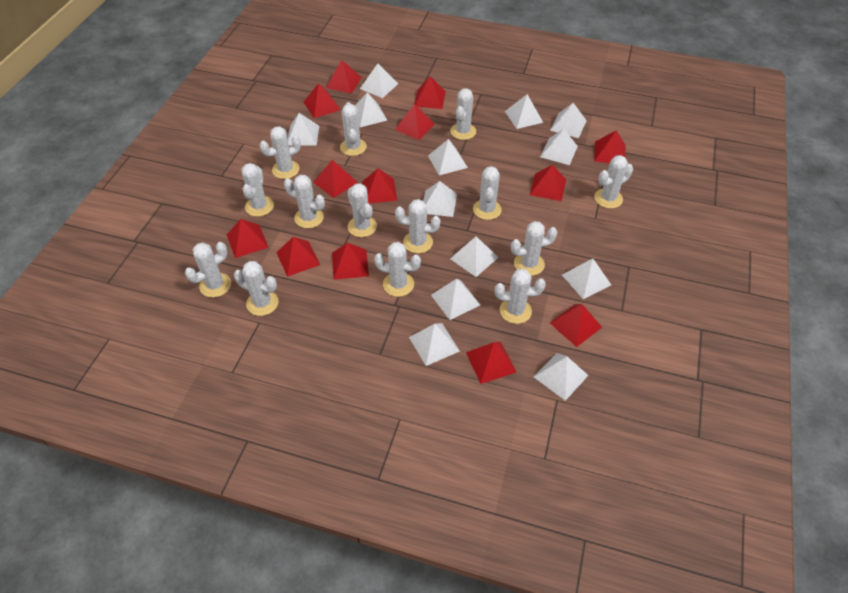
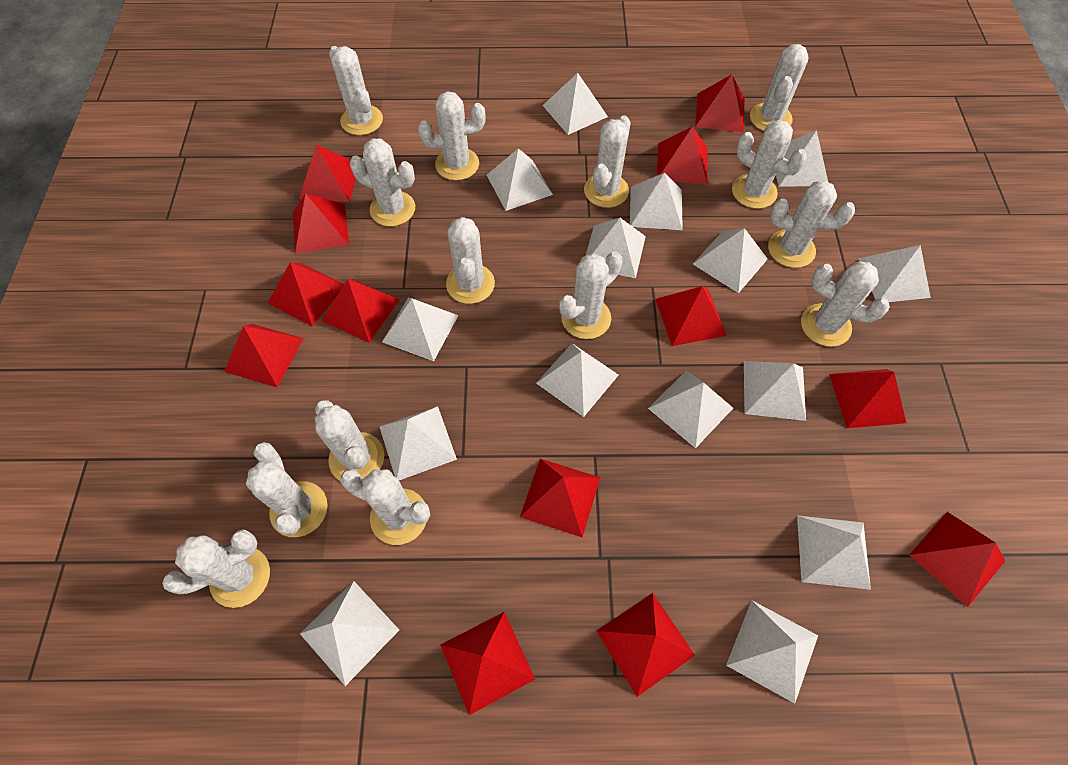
white pyramid: 13 -> 15

